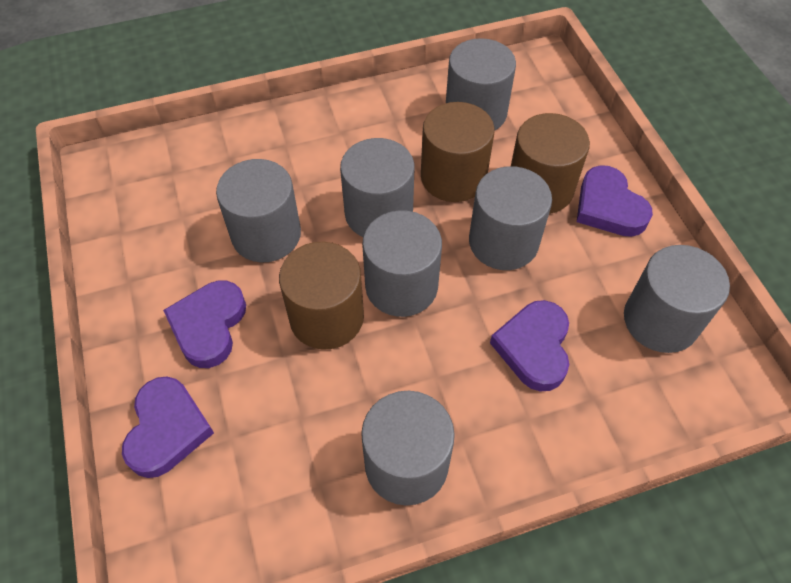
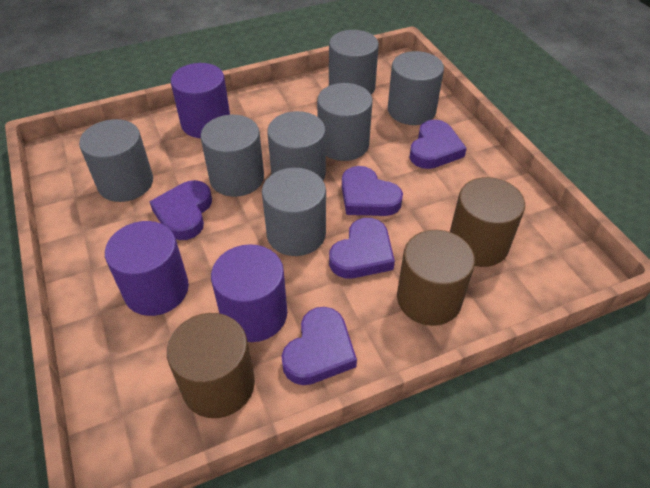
purple cylinder: 0 -> 3
purple heart: 4 -> 5

